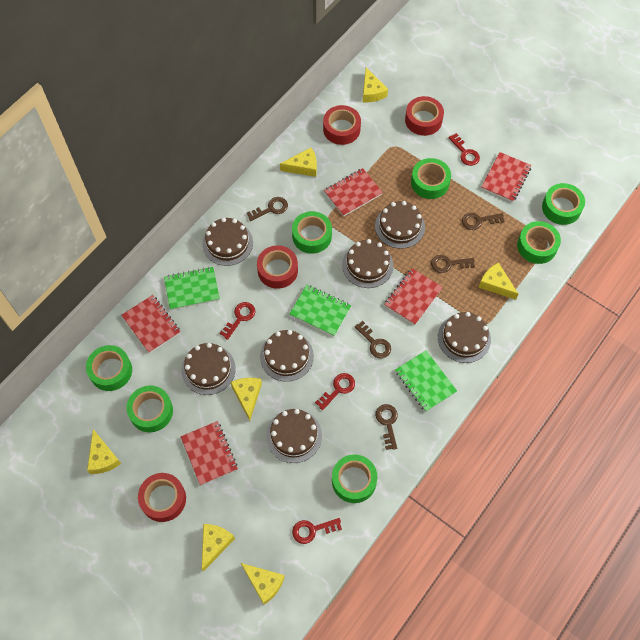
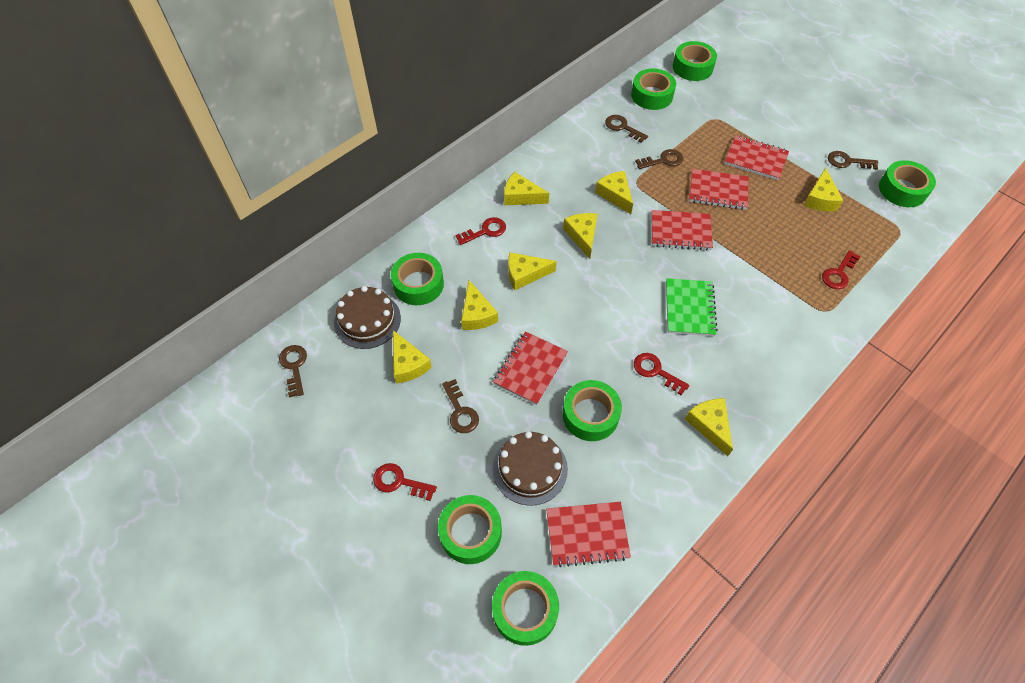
brown cake: 7 -> 2
green notebook: 3 -> 1
red tape: 4 -> 0
yellow cheese: 7 -> 8

